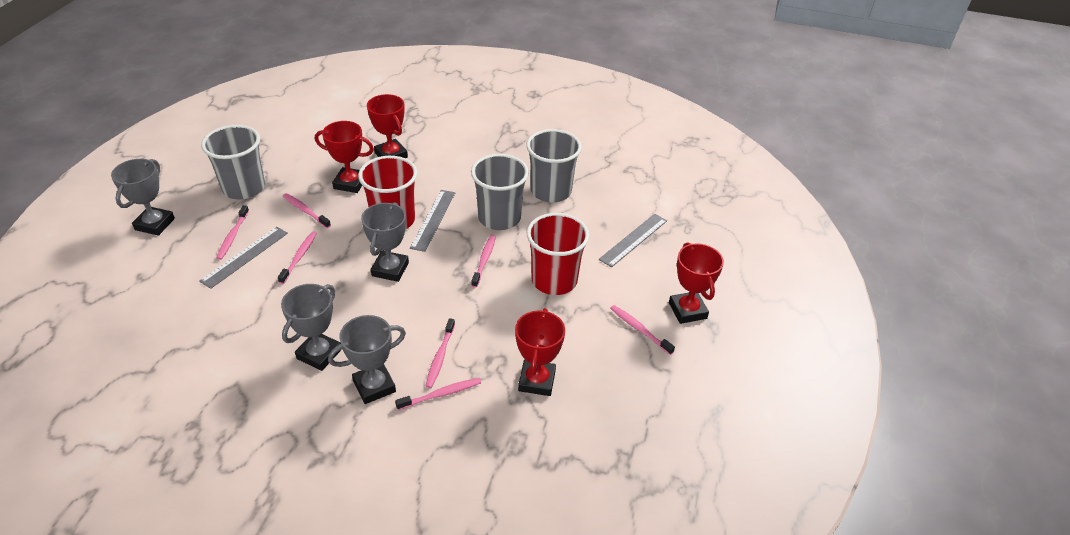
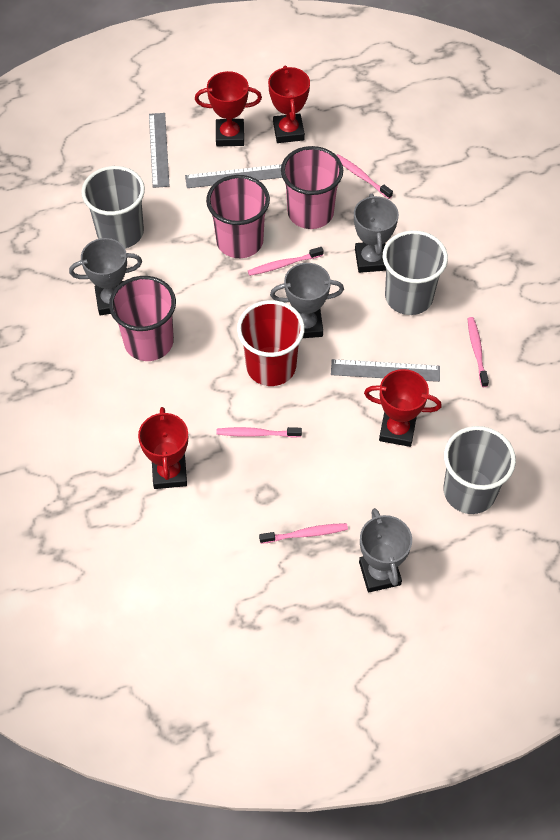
pink cup: 0 -> 3
pink toothbrush: 7 -> 5
red cup: 2 -> 1

